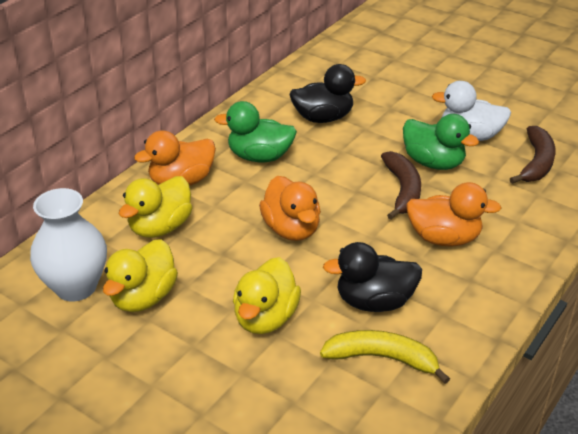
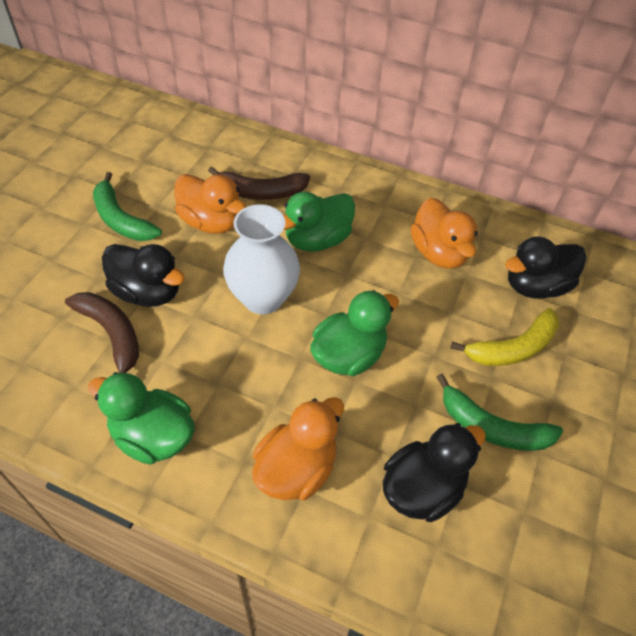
black duck: 2 -> 3
green banana: 0 -> 2
green duck: 2 -> 3
white duck: 1 -> 0
yellow duck: 3 -> 0

